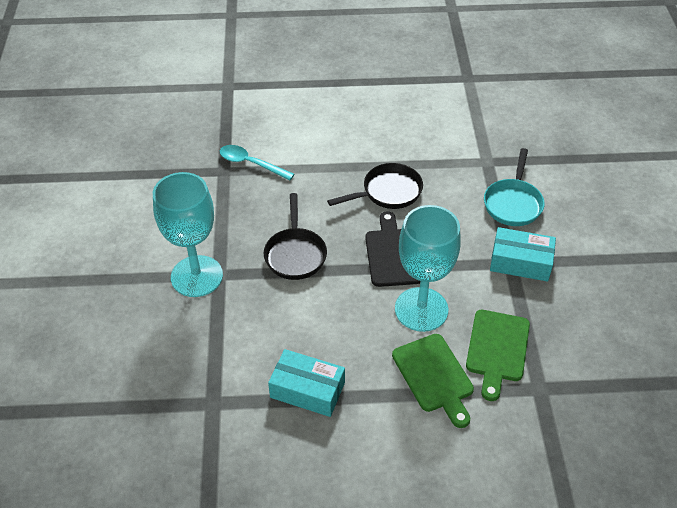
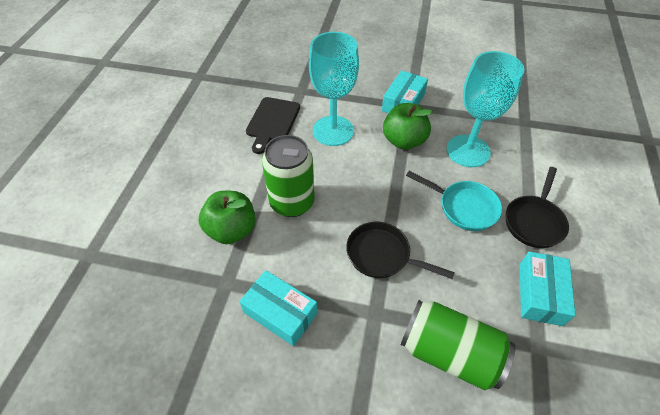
green apple: 0 -> 2
green can: 0 -> 2
green cutting board: 2 -> 0
turquoise box: 2 -> 3
turquoise spoon: 1 -> 0

